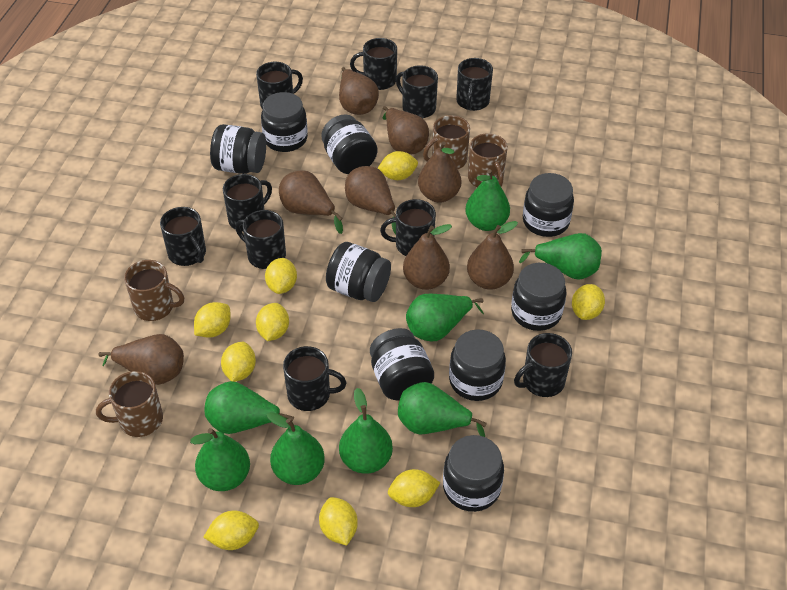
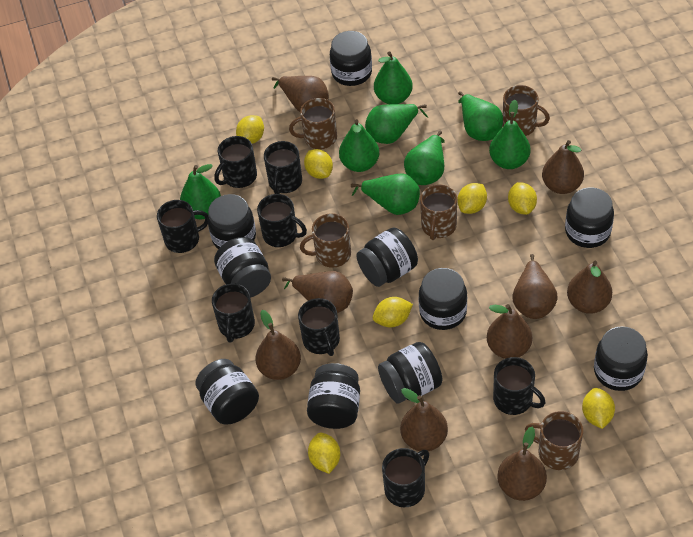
black jar: 9 -> 10
black mug: 10 -> 8
brown mug: 4 -> 5
brown pear: 8 -> 9
yellow lemon: 9 -> 7

